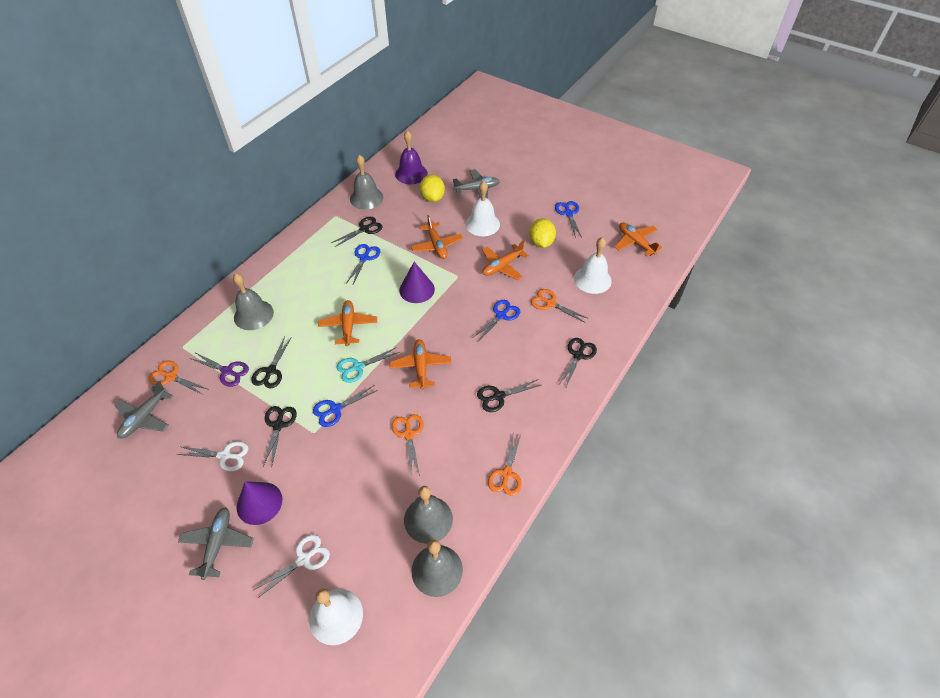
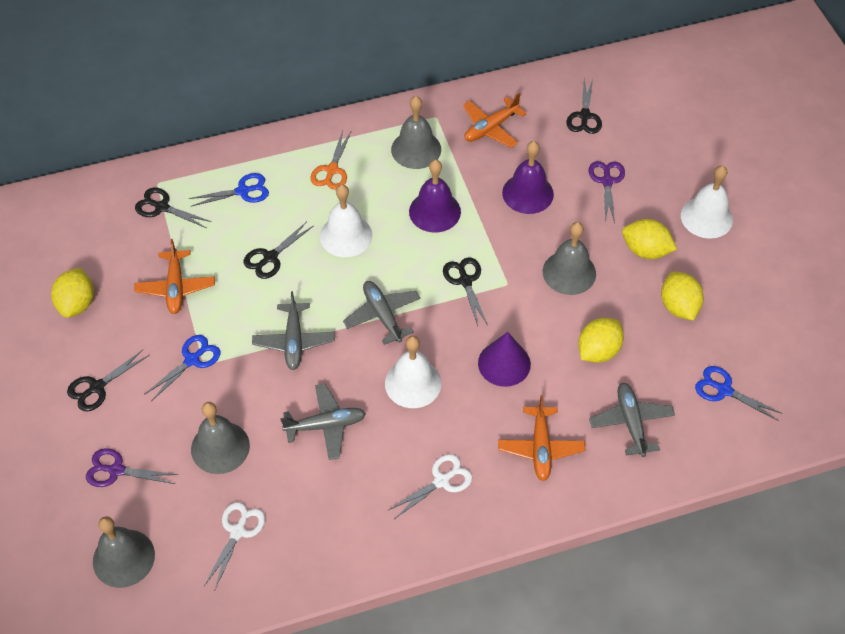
blue scissors: 4 -> 3
grey plane: 3 -> 4
orange plane: 5 -> 3
orange scissors: 4 -> 1
purple bell: 1 -> 2
purple cone: 2 -> 1
purple scissors: 1 -> 2
turquoise scissors: 1 -> 0
yellow lemon: 2 -> 4

